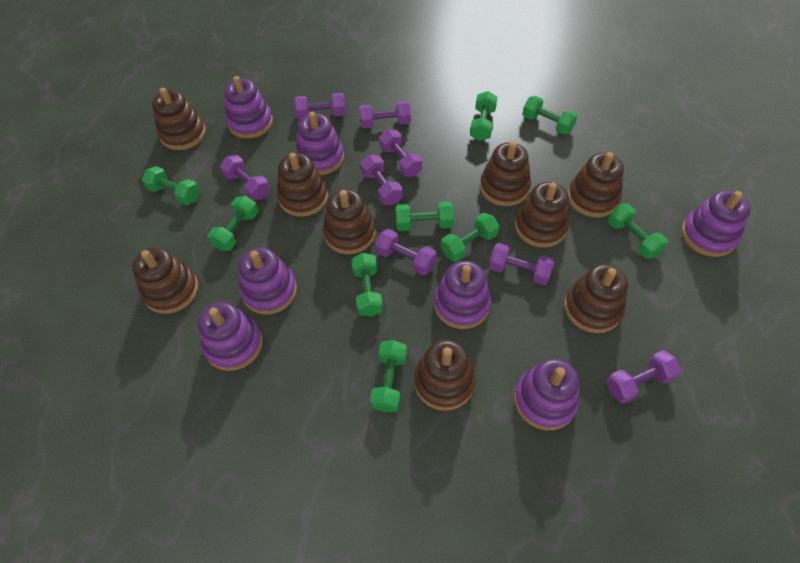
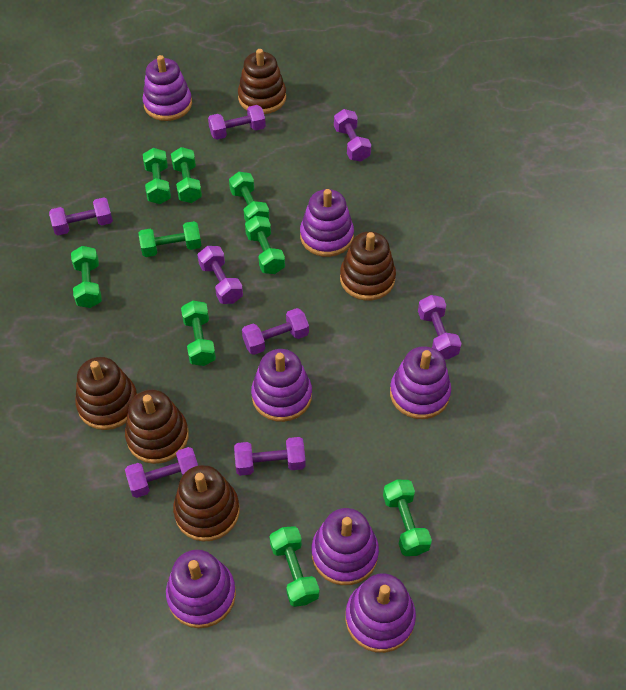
brown stacking toy: 9 -> 5

